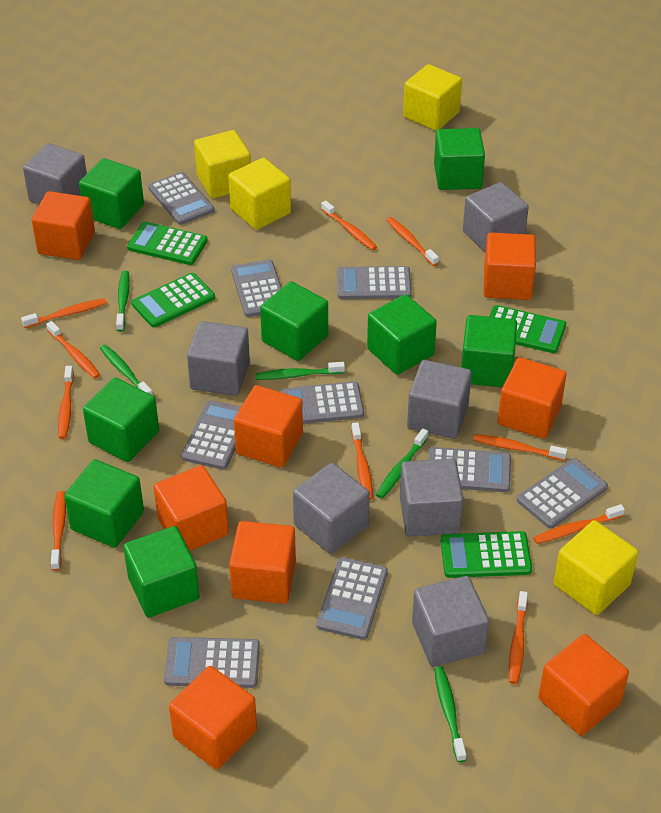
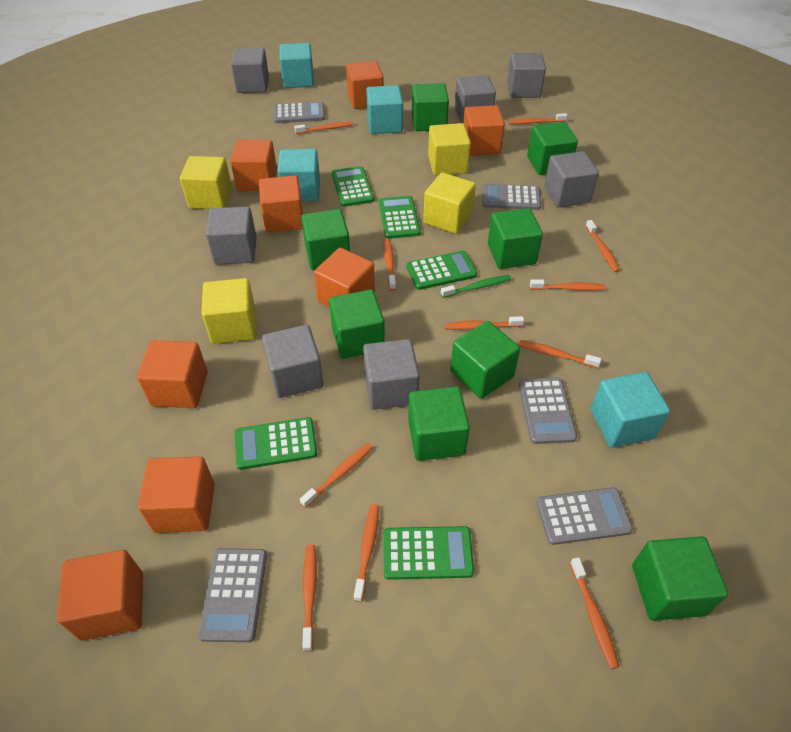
green calculator: 4 -> 5
green toothbrush: 5 -> 1
grey calculator: 9 -> 5
orange toothbrush: 10 -> 11
turquoise cube: 0 -> 4

